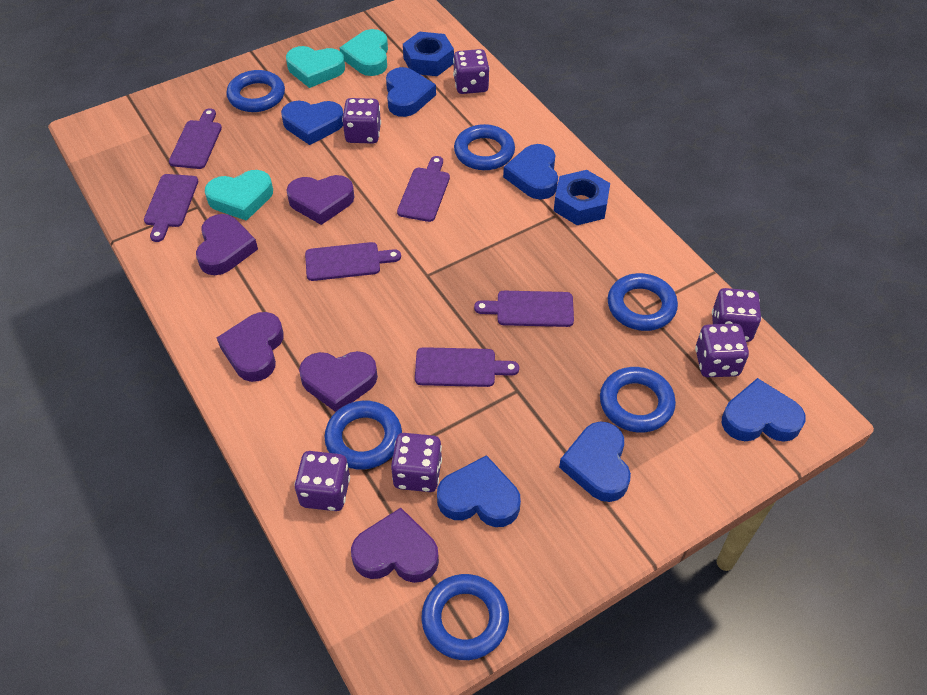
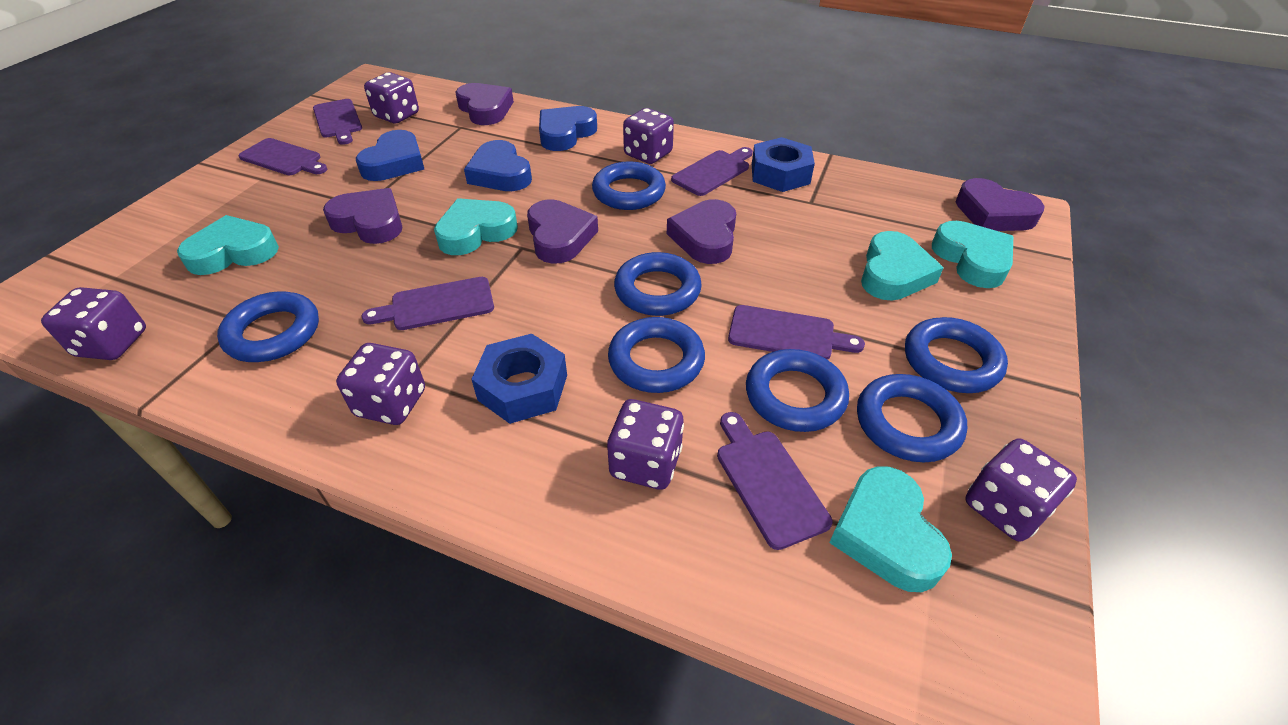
blue heart: 6 -> 3
blue ring: 6 -> 7
turquoise heart: 3 -> 5

